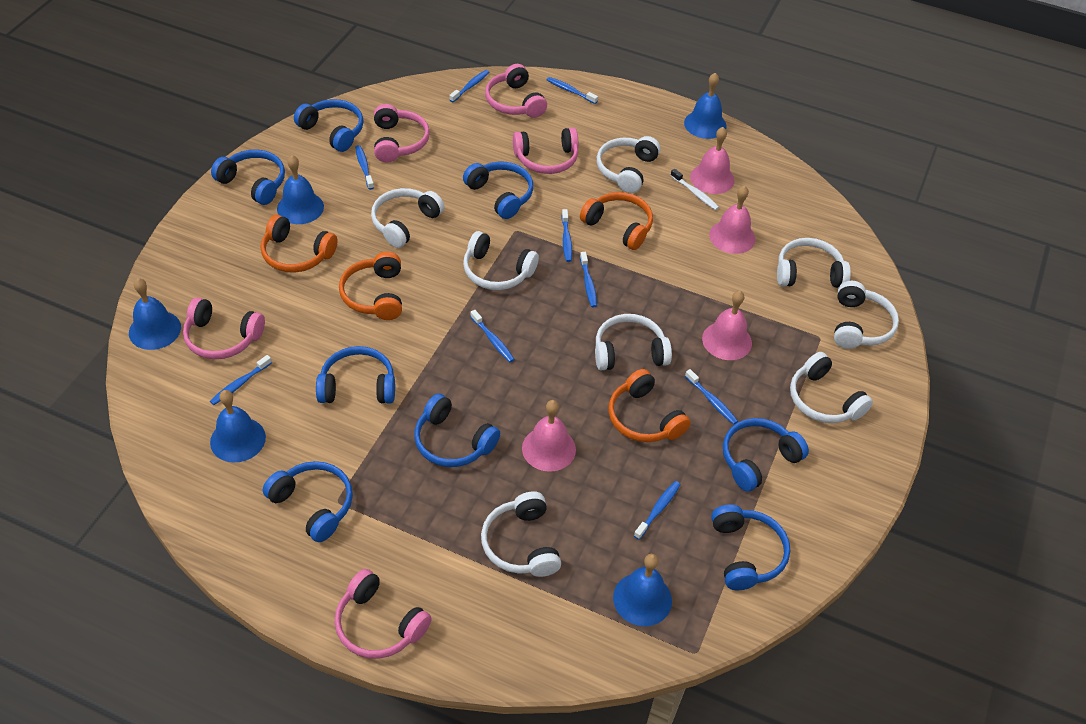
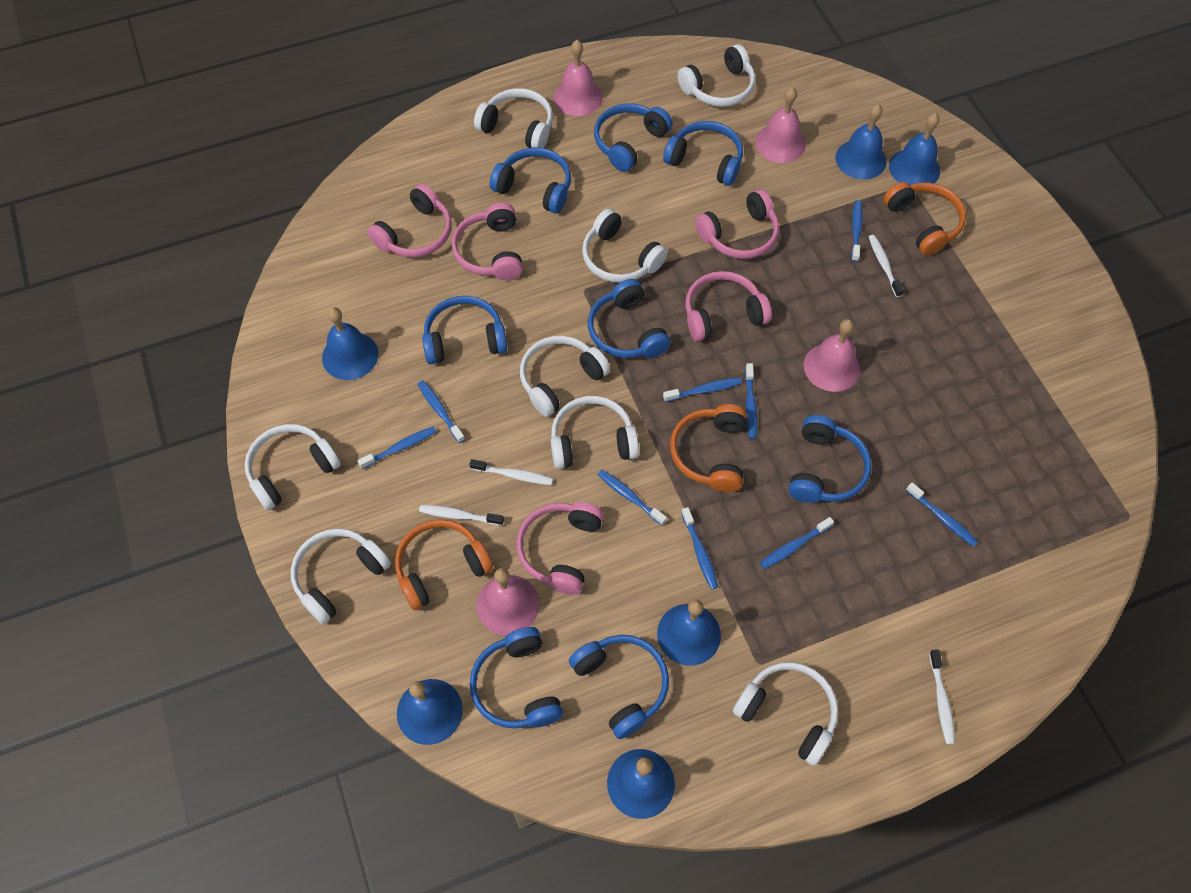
blue bell: 5 -> 6
orange headphones: 4 -> 3
white toothbrush: 1 -> 4

